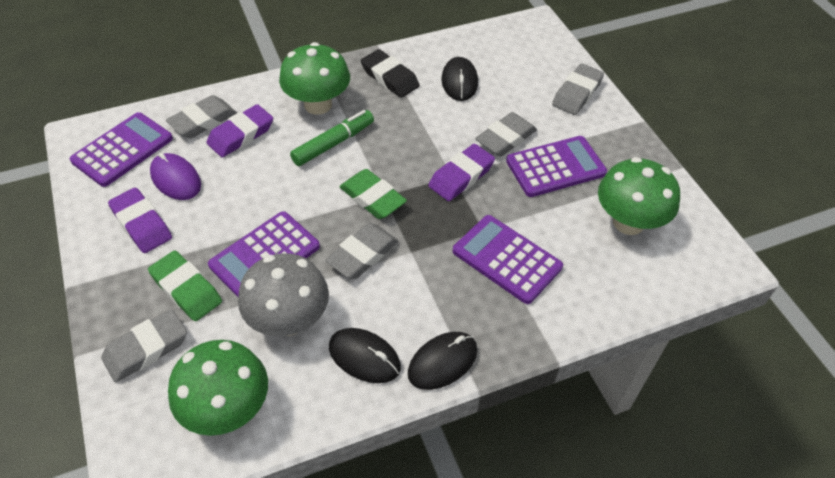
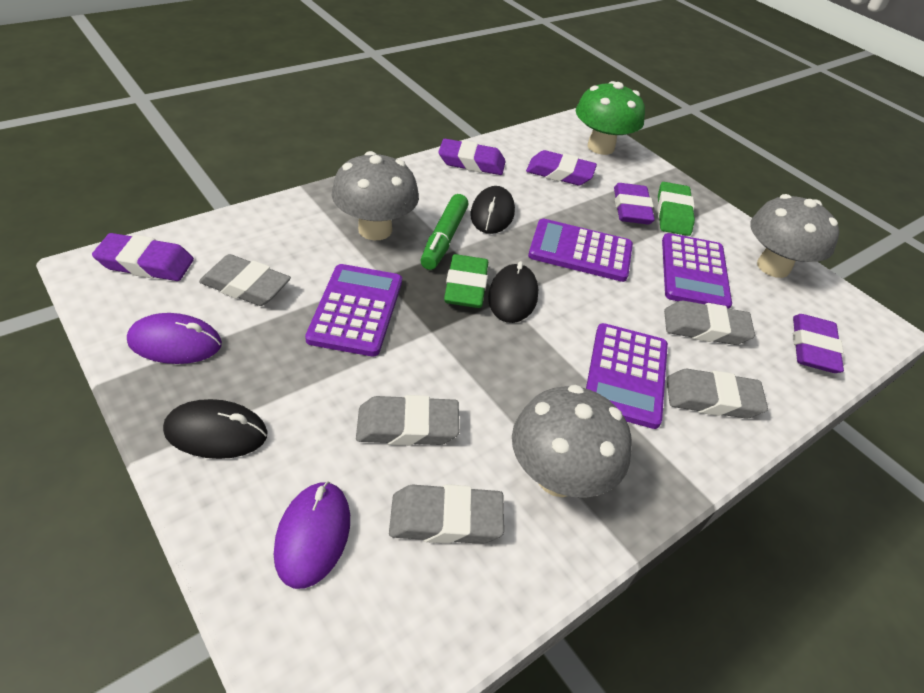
black eraser: 1 -> 0
green mushroom: 3 -> 1
grey mushroom: 1 -> 3
purple eraser: 3 -> 5
purple mouse: 1 -> 2

